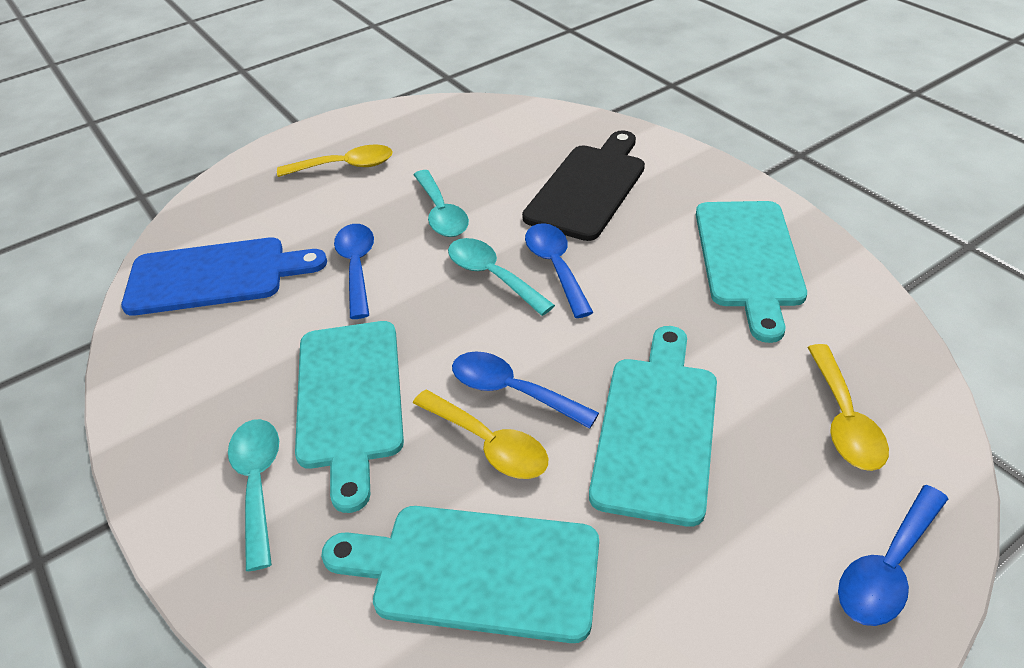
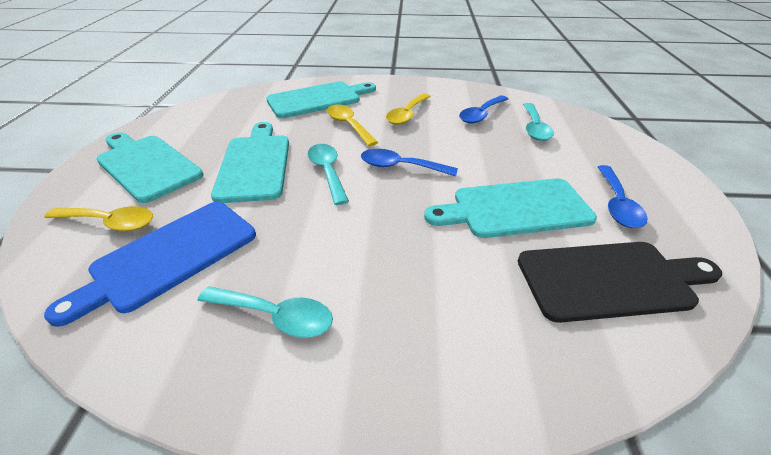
blue spoon: 4 -> 3

